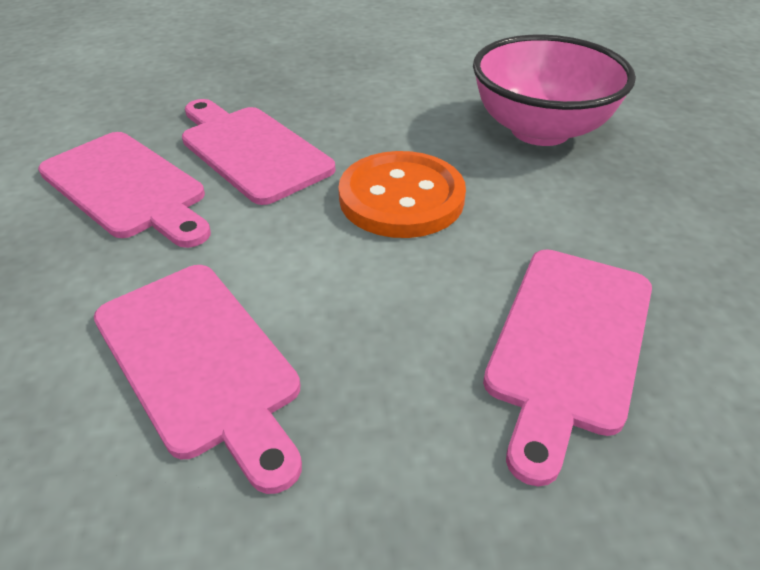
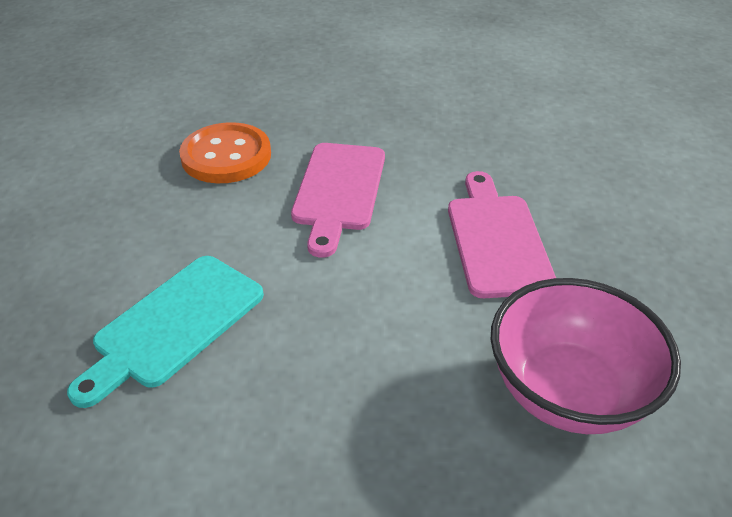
pink cutting board: 4 -> 2
turquoise cutting board: 0 -> 1

